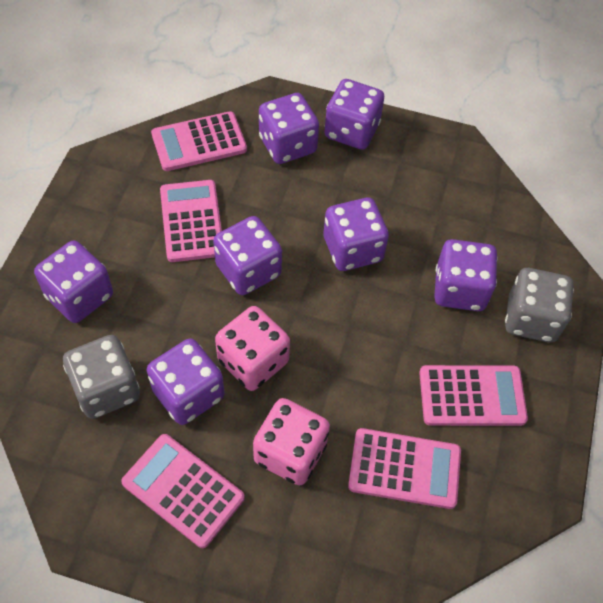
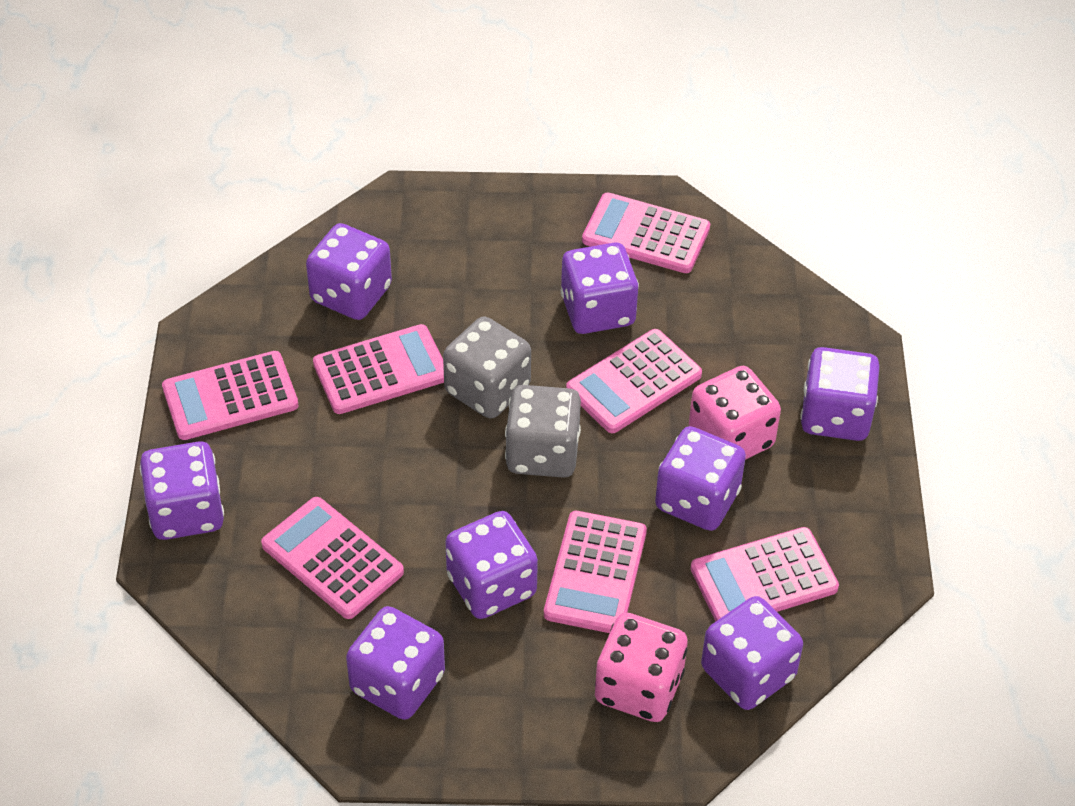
pink calculator: 5 -> 7
purple dice: 7 -> 8

